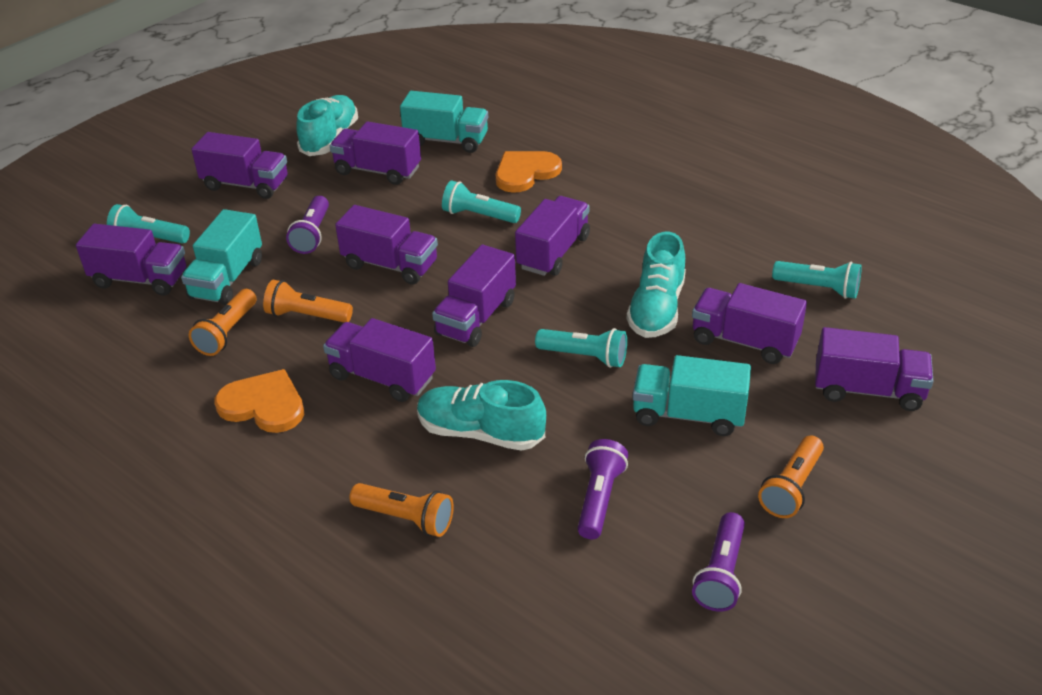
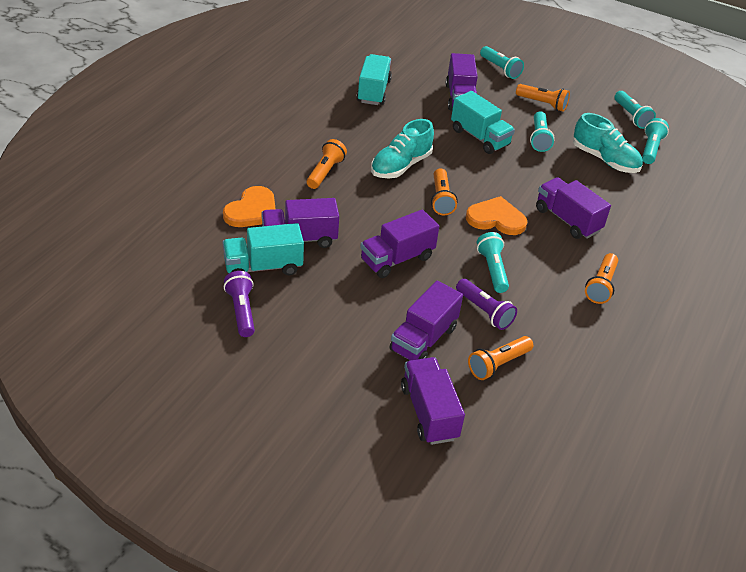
orange flashlight: 4 -> 5
purple flashlight: 3 -> 2
purple truck: 9 -> 6
turquoise flashlight: 4 -> 5
turquoise shoe: 3 -> 2

